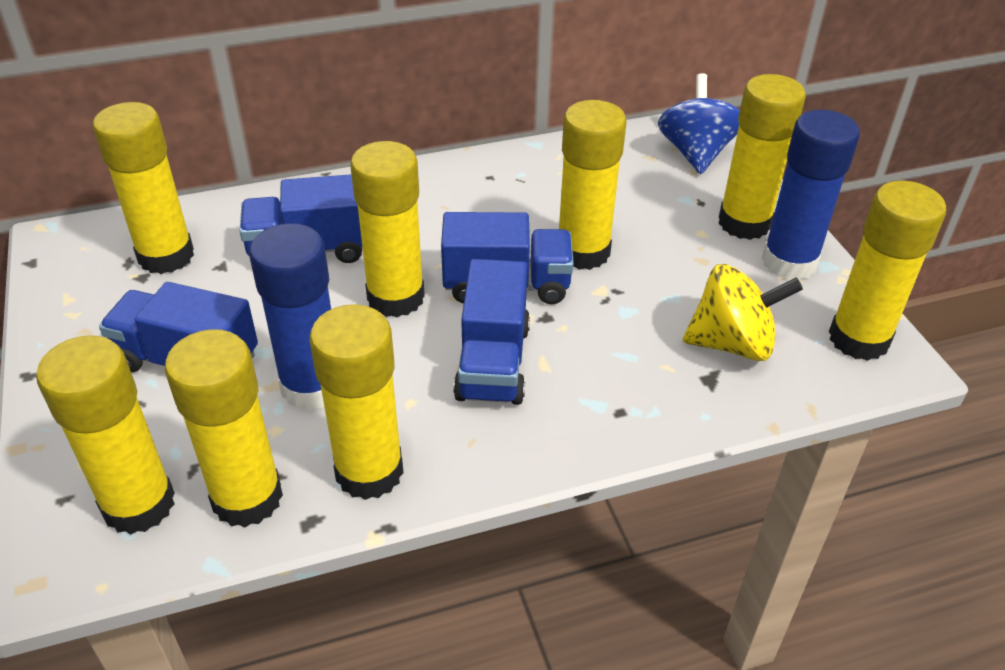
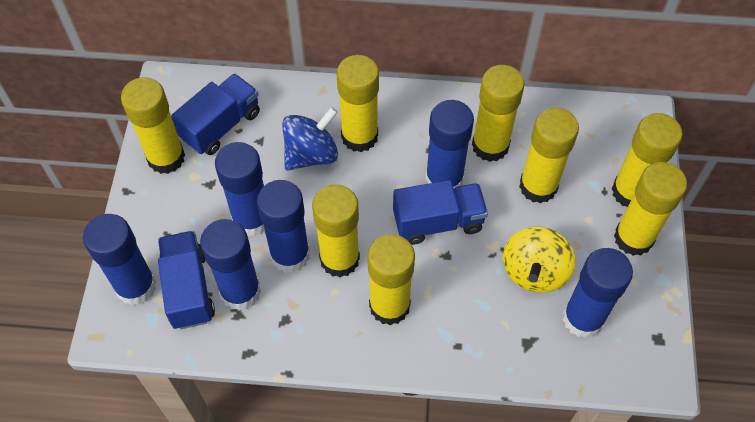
blue glue stick: 2 -> 6
blue truck: 4 -> 3

